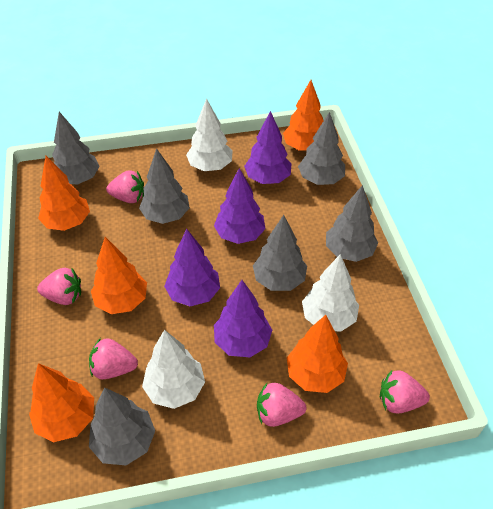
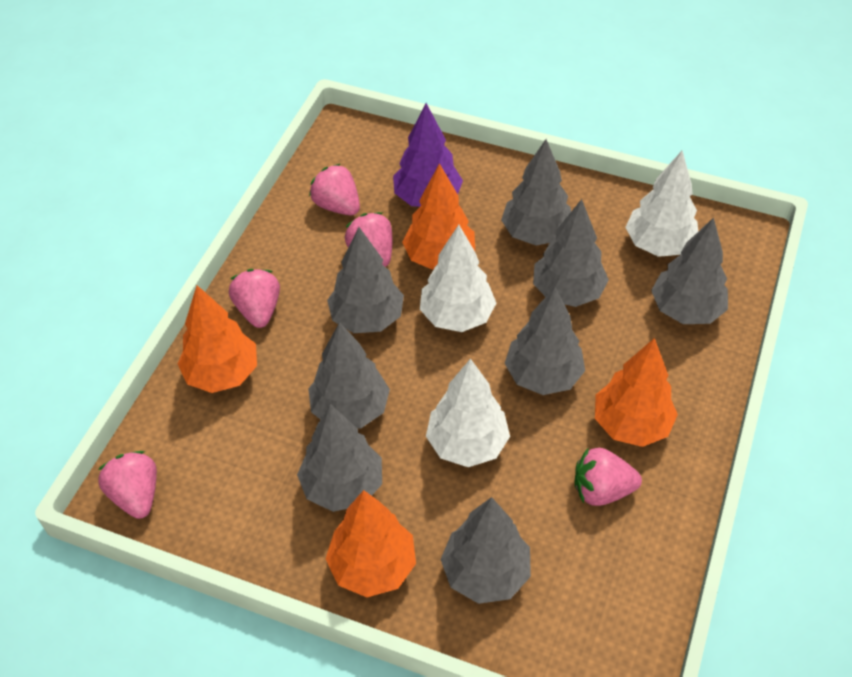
grey tree: 6 -> 8
orange tree: 5 -> 4
purple tree: 4 -> 1

